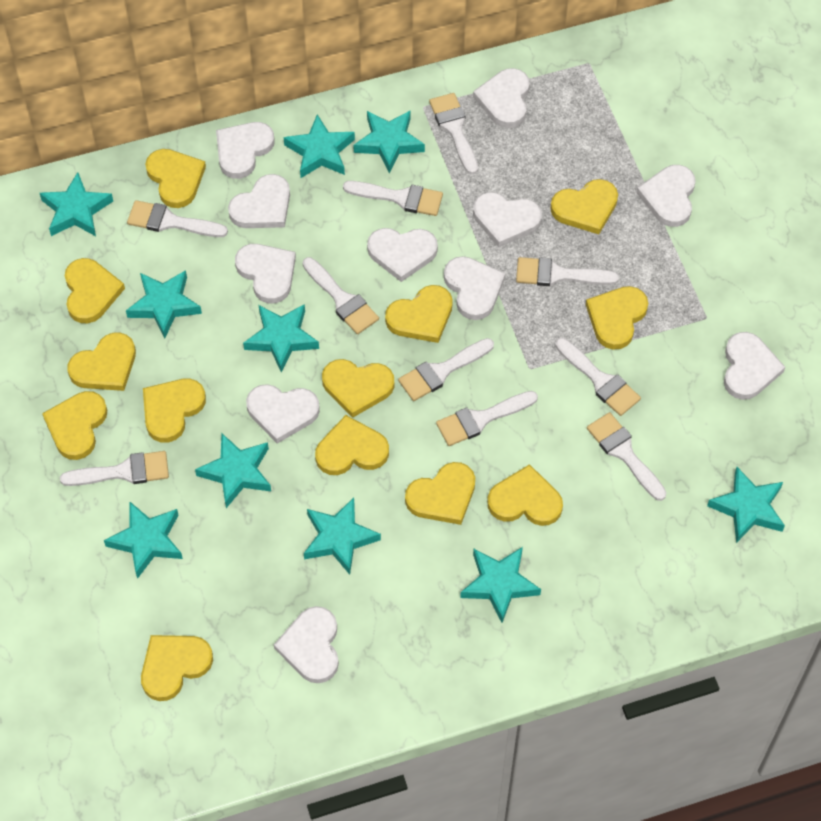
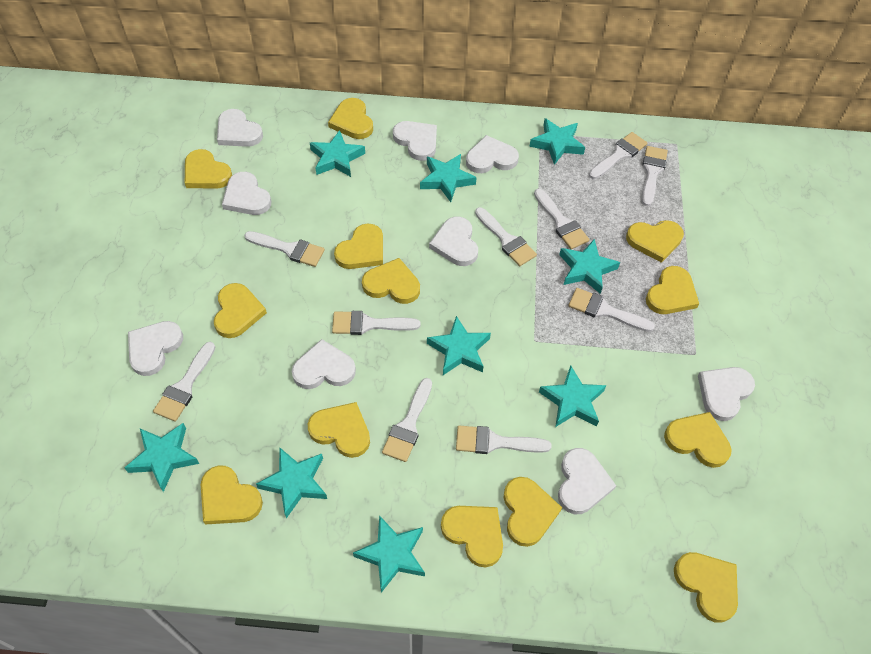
turquoise star: 10 -> 9
white heart: 11 -> 9

